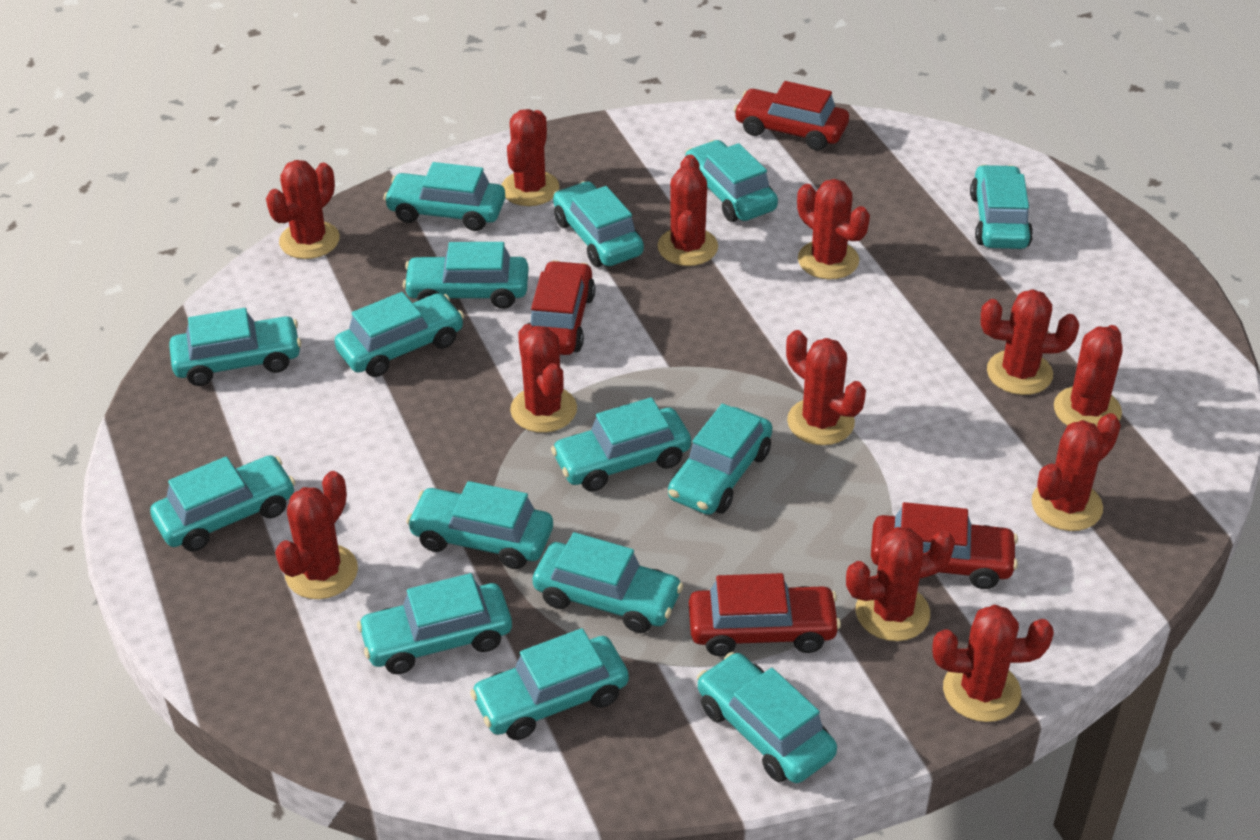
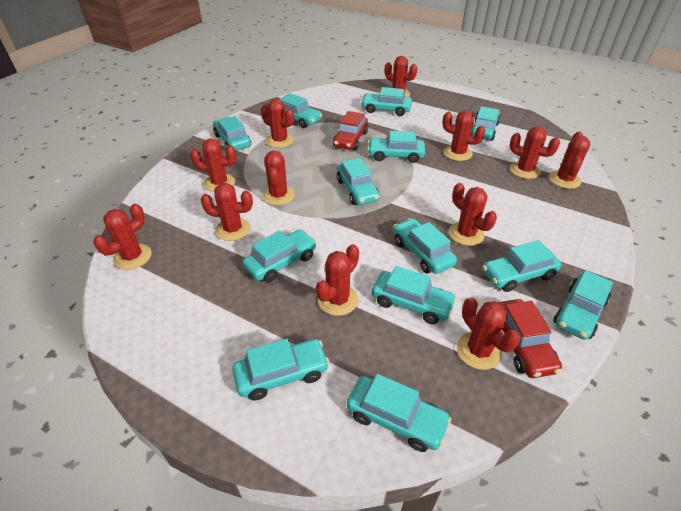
red car: 4 -> 2
turquoise car: 15 -> 13

